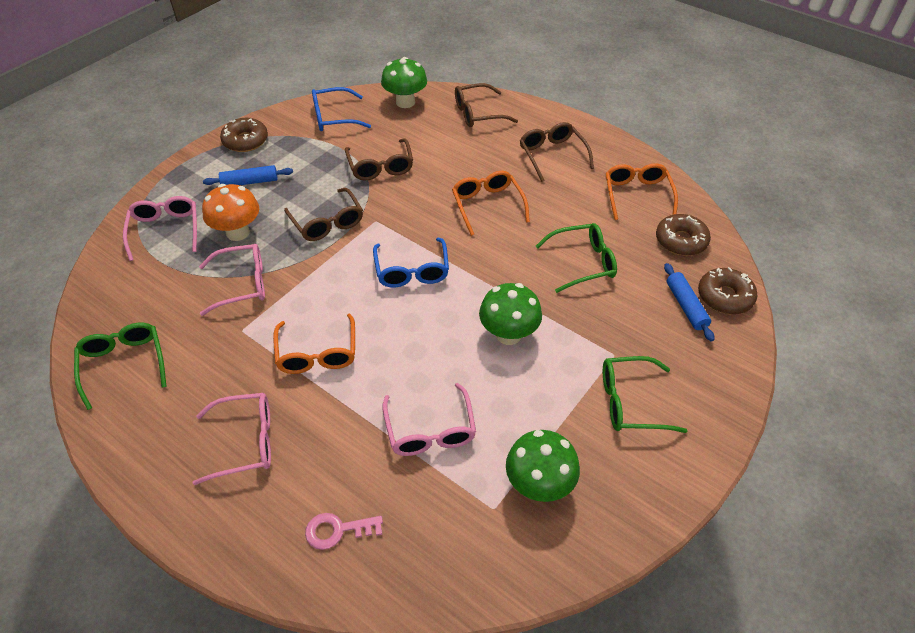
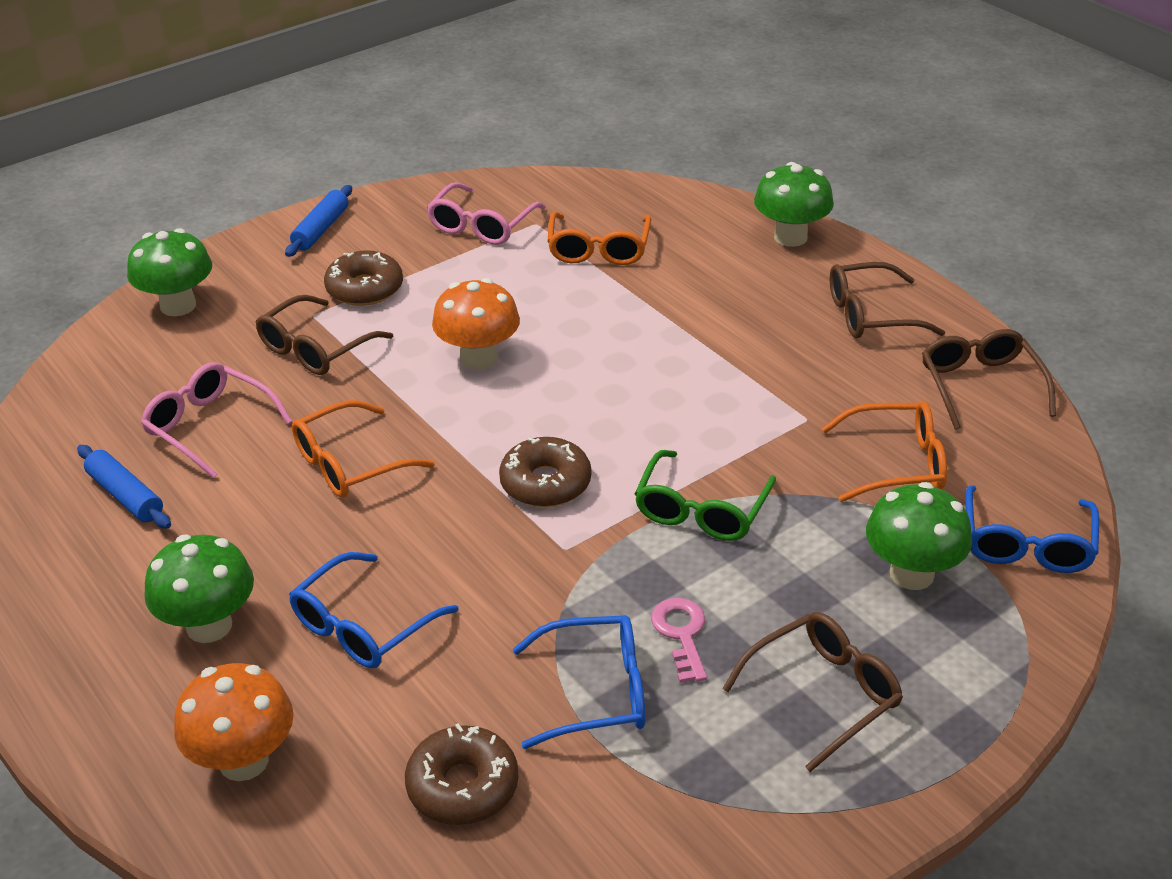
blue glasses: 2 -> 3
green glasses: 3 -> 1
green mushroom: 3 -> 4
orange mushroom: 1 -> 2
pink glasses: 4 -> 2

